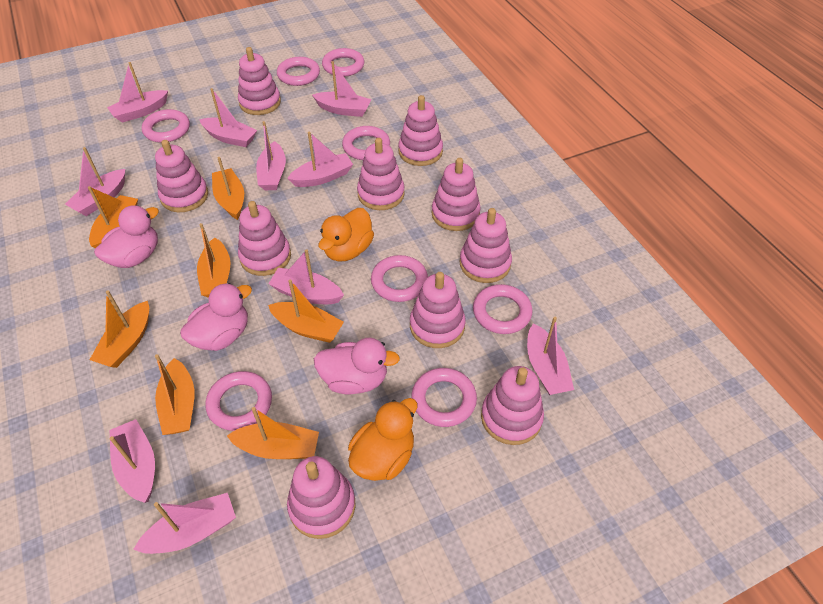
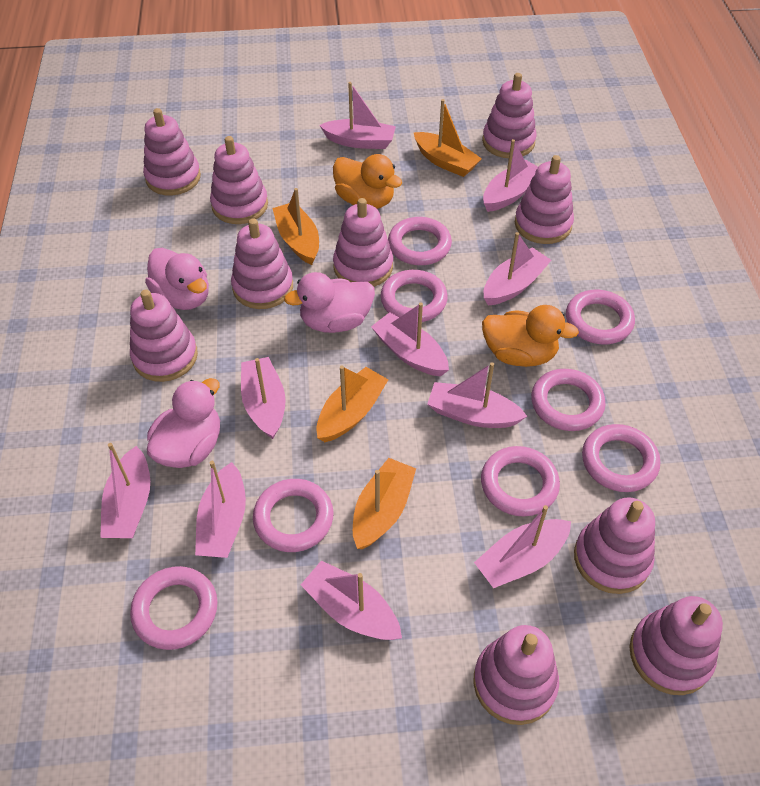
orange boat: 7 -> 4

